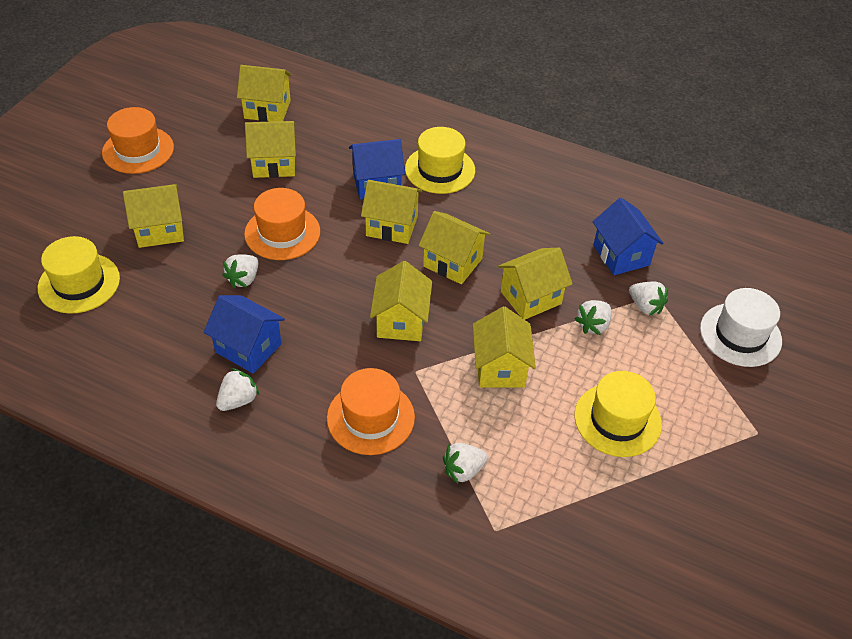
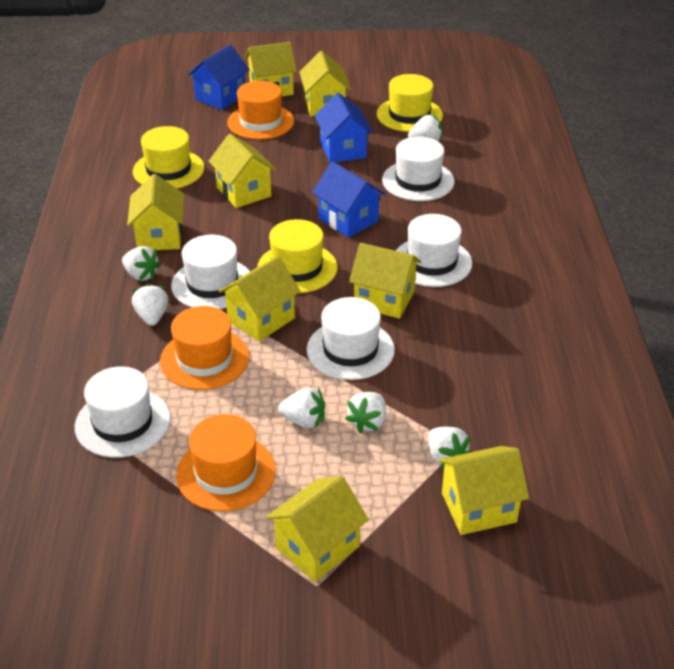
white hat: 1 -> 5
white strawberry: 5 -> 6

